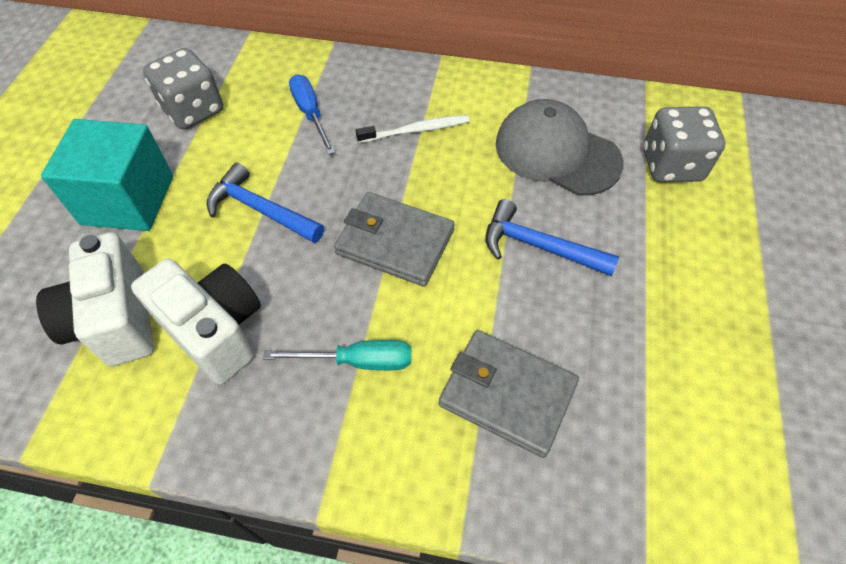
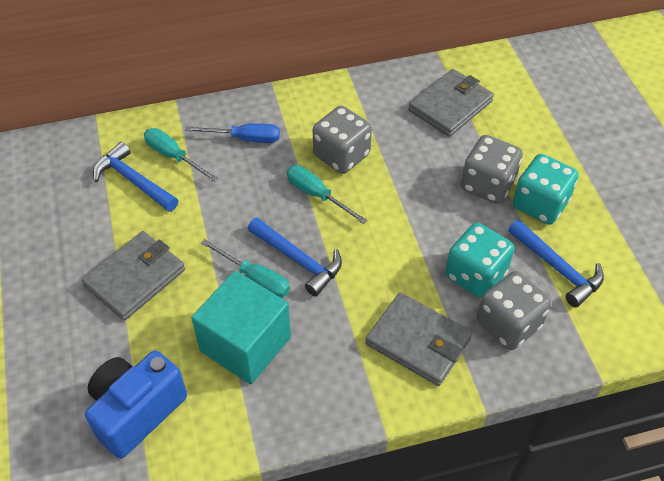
blue camera: 0 -> 1
blue hammer: 2 -> 3
grey cap: 1 -> 0
grey dice: 2 -> 3
grey wallet: 2 -> 3
turquoise dice: 0 -> 2
turquoise screwdriver: 1 -> 3
white camera: 2 -> 0
white toothbrush: 1 -> 0

